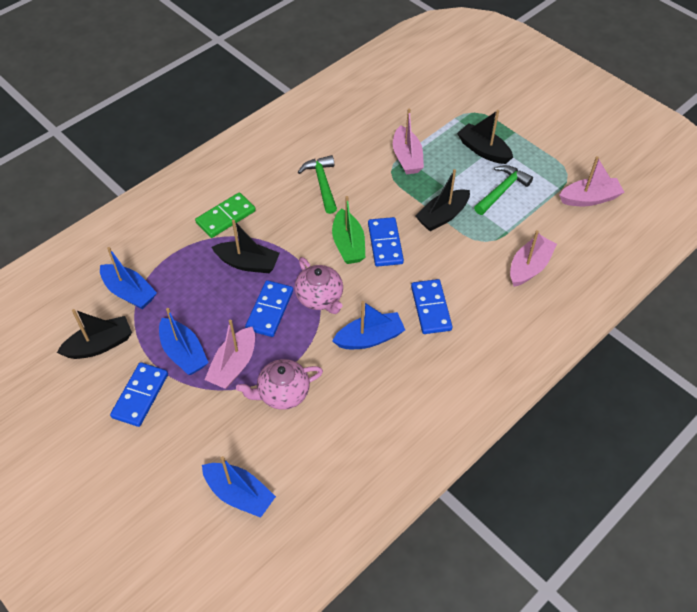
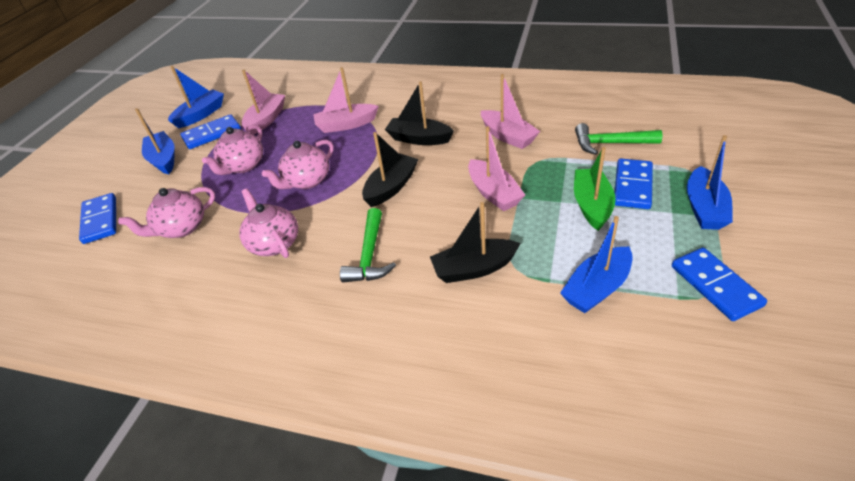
black boat: 4 -> 3
green domino: 1 -> 0
pink teapot: 2 -> 4

